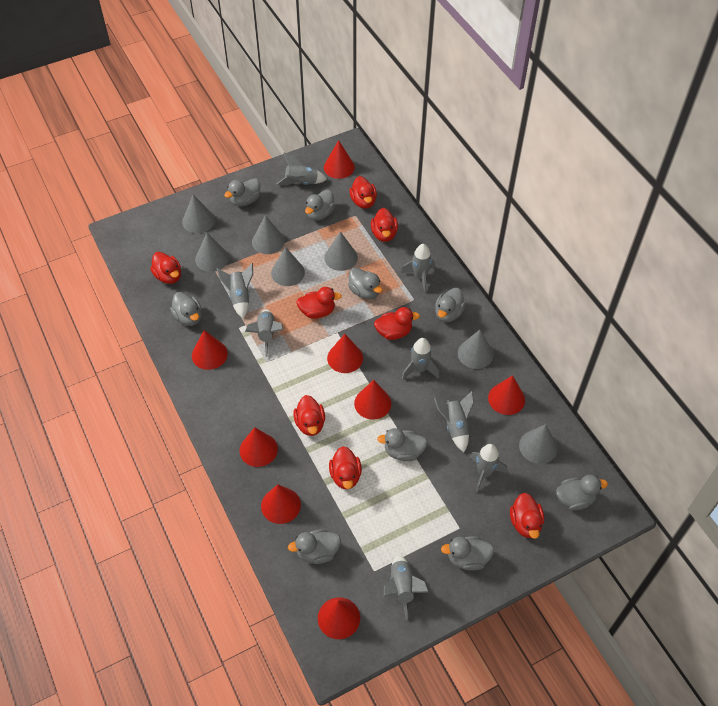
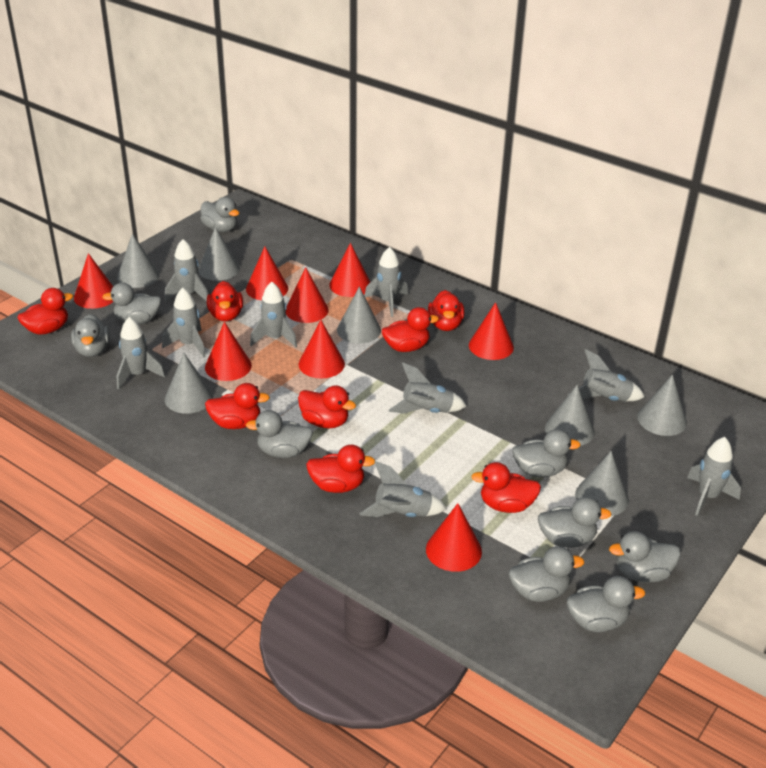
grey rocket: 8 -> 9

